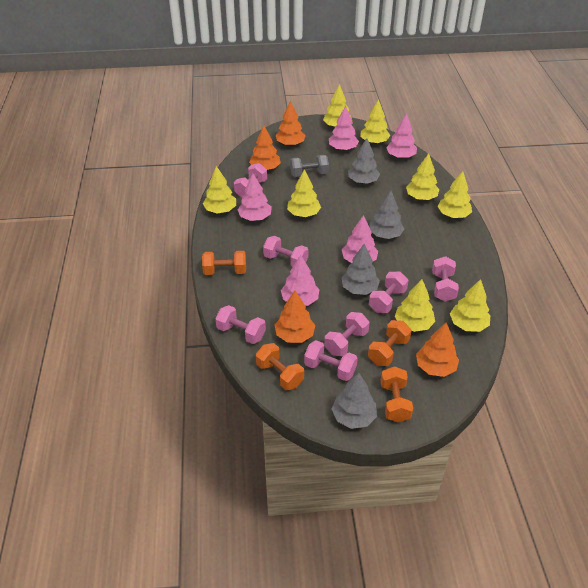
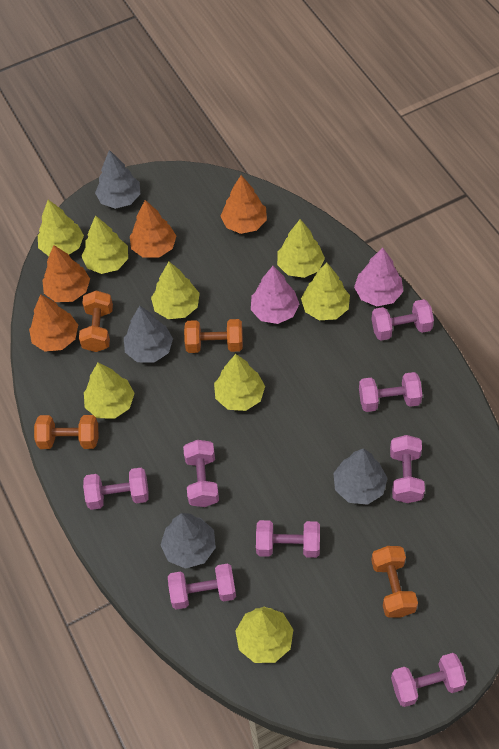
grey dumbbell: 1 -> 0
pink dumbbell: 7 -> 8
pink tree: 5 -> 2

